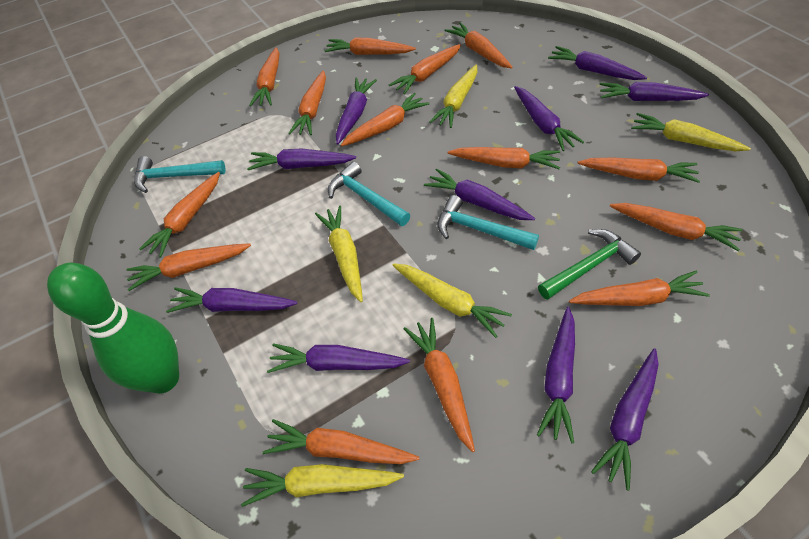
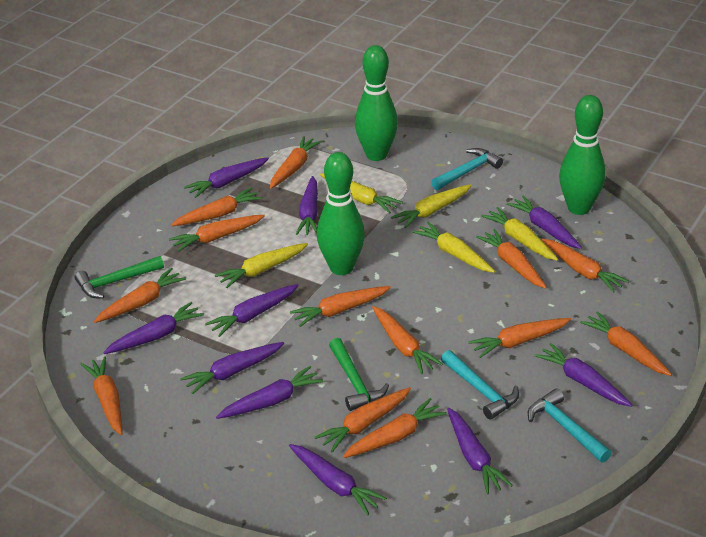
green bowling pin: 1 -> 3
green hammer: 1 -> 2
orange carrot: 14 -> 13

